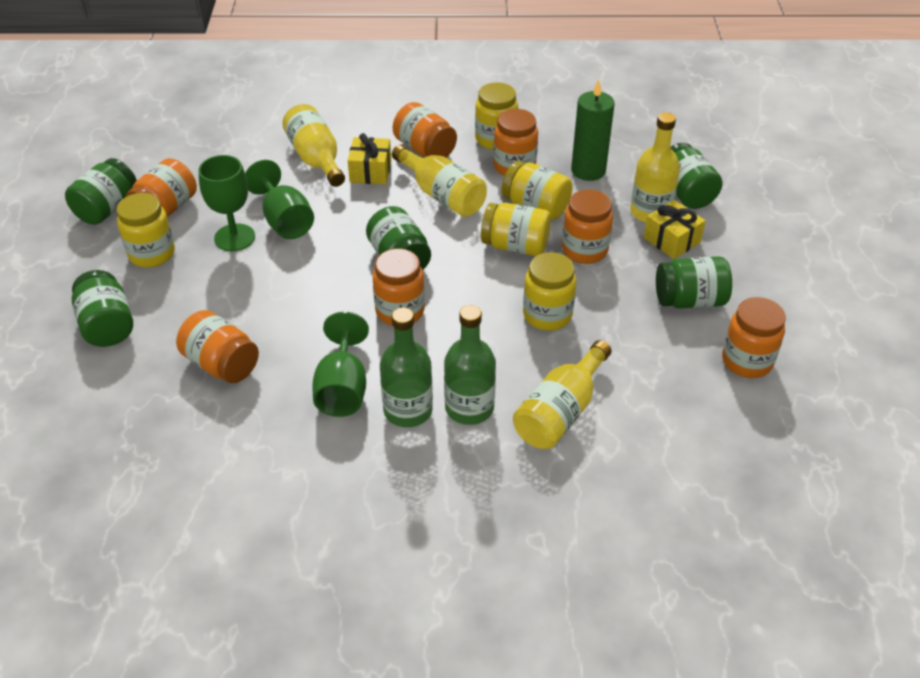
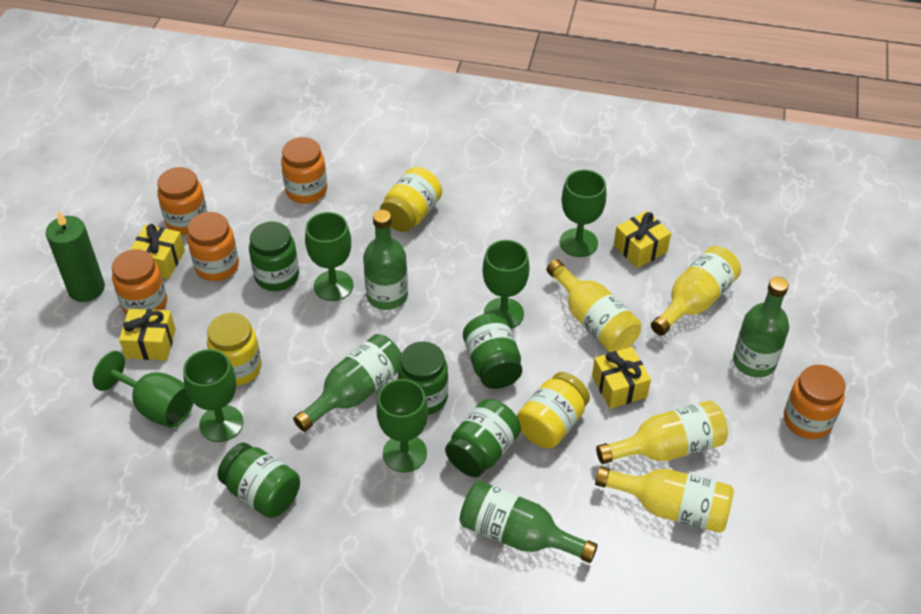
green bottle: 2 -> 4
green goblet: 3 -> 6
orange jar: 7 -> 5
yellow gift: 2 -> 4
yellow jar: 5 -> 3

